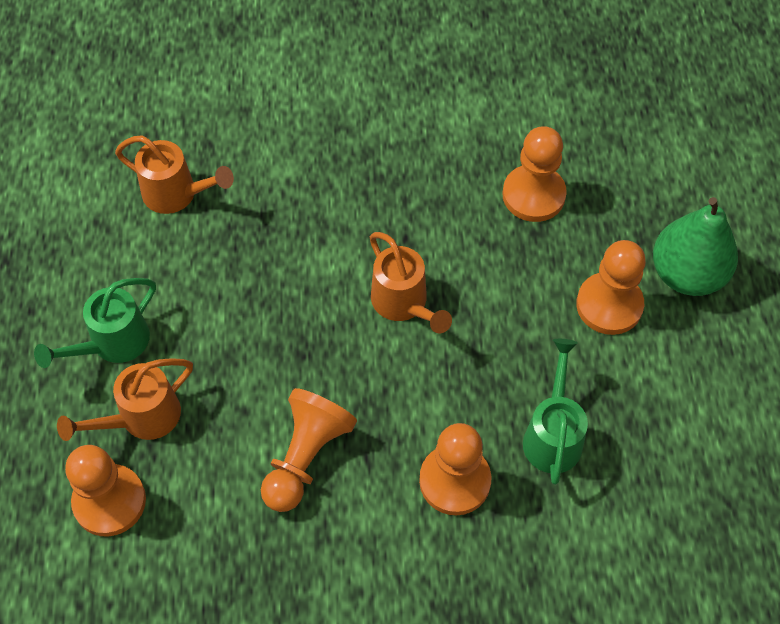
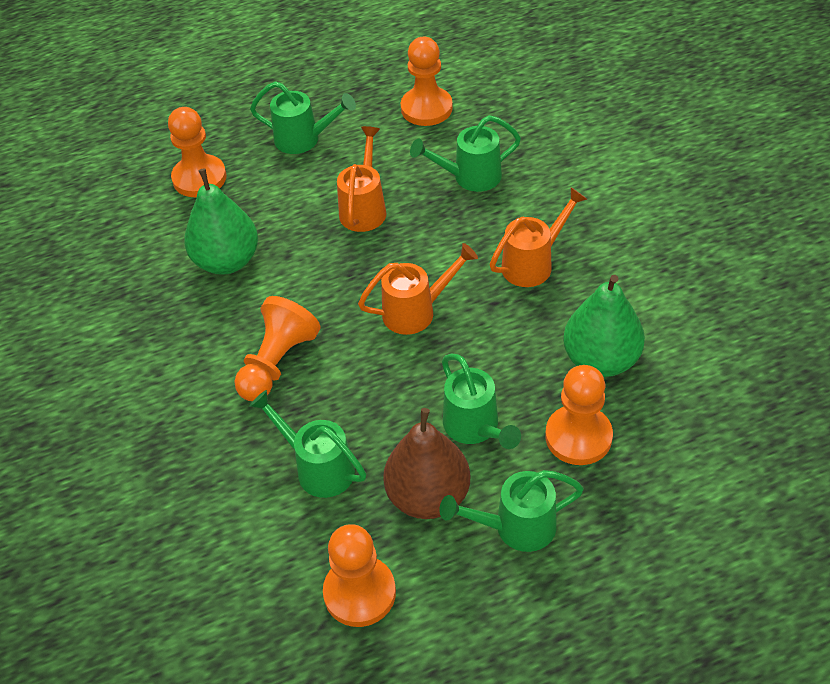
brown pear: 0 -> 1
green pear: 1 -> 2
green watering can: 2 -> 5

